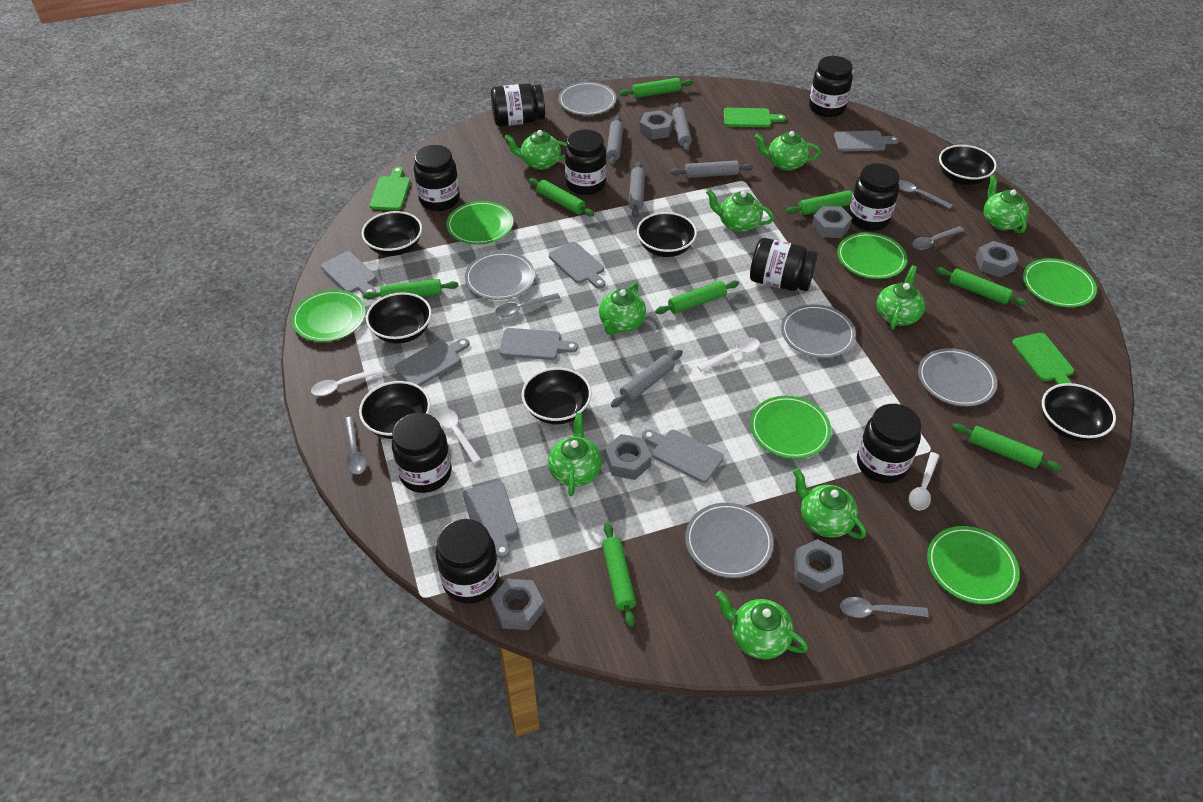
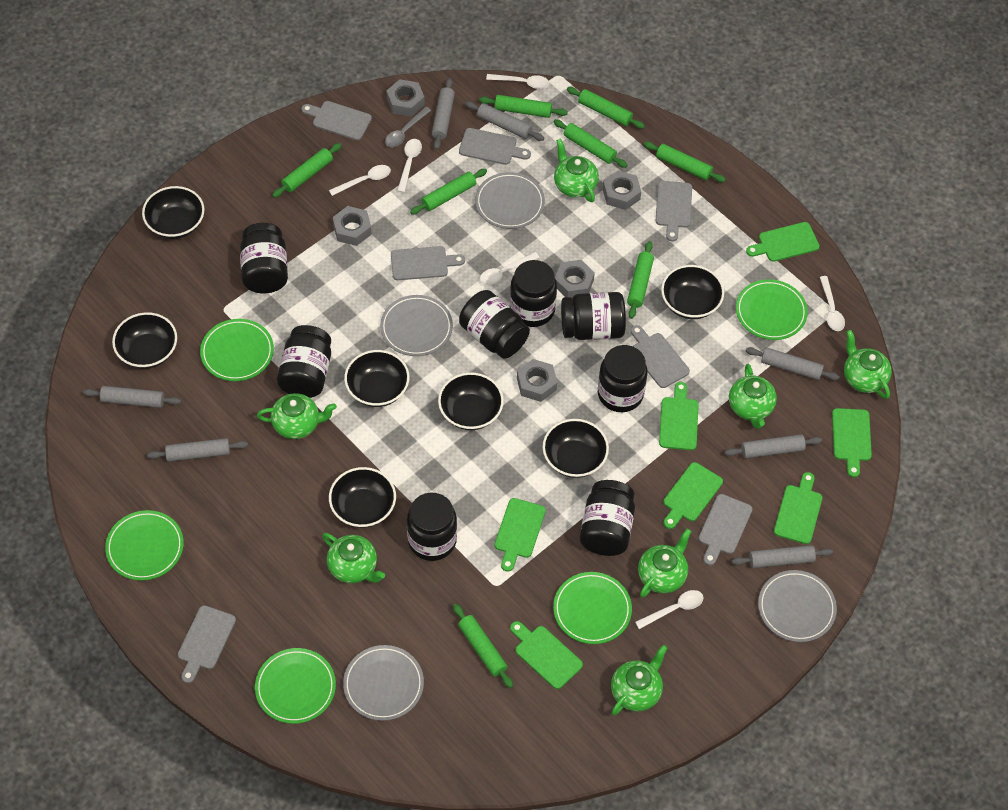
black jar: 9 -> 8
green cutting board: 3 -> 7
green plate: 6 -> 5
green teapot: 9 -> 7
grey nut: 6 -> 5
grey plate: 5 -> 4
grey rolling pin: 5 -> 7
grey spoon: 5 -> 1
white spoon: 4 -> 6

